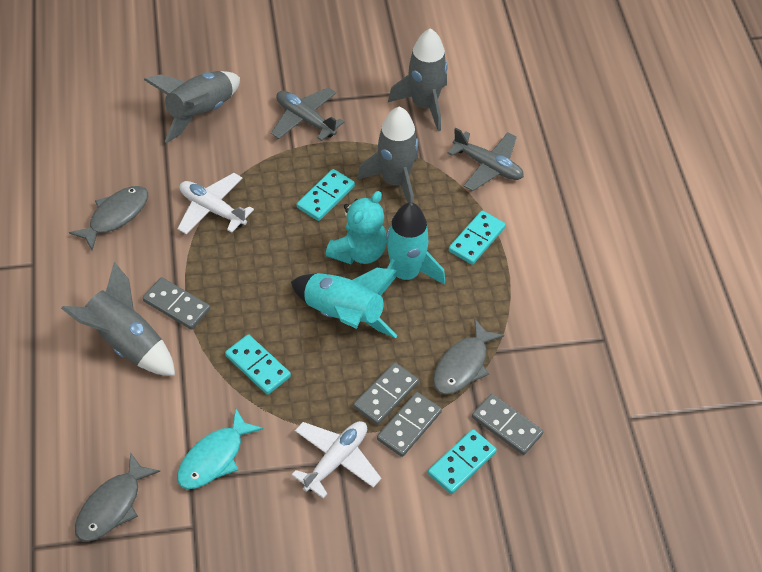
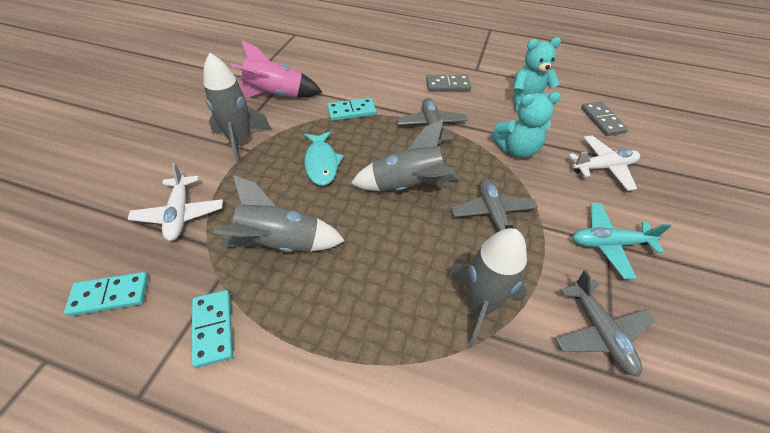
grey domino: 4 -> 2
grey fish: 3 -> 0
grey plane: 2 -> 3
pink rocket: 0 -> 1
turquoise domino: 4 -> 3
turquoise plane: 0 -> 1
turquoise rocket: 2 -> 0
turquoise teddy bear: 1 -> 2

